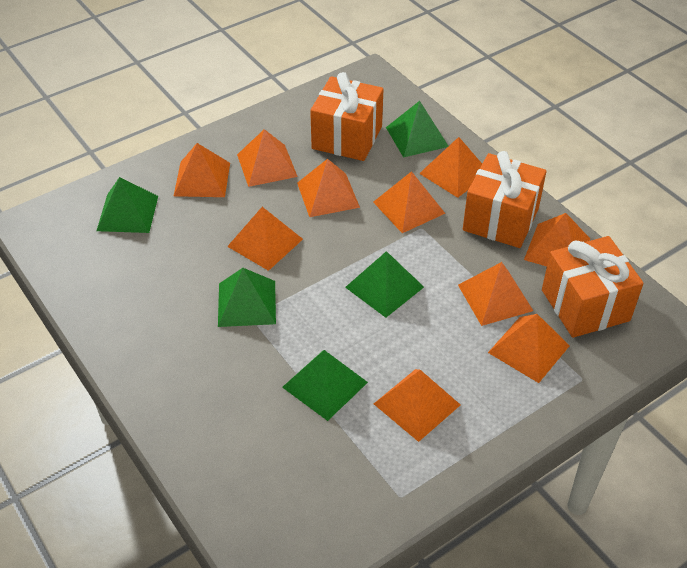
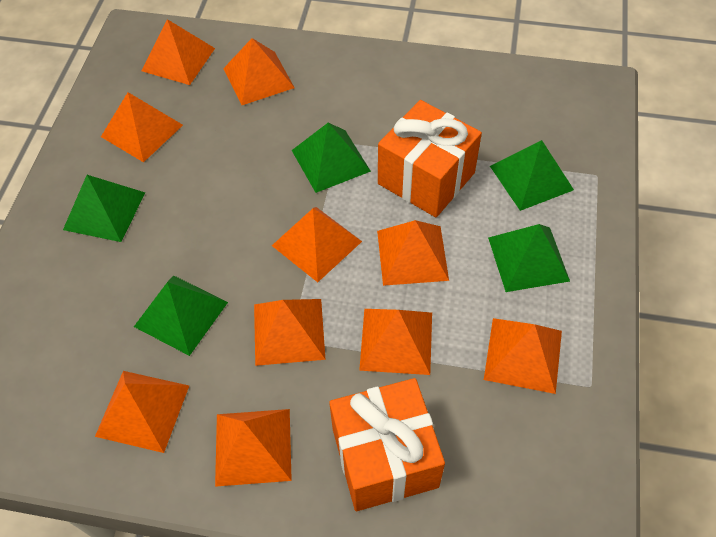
orange gift: 3 -> 2

